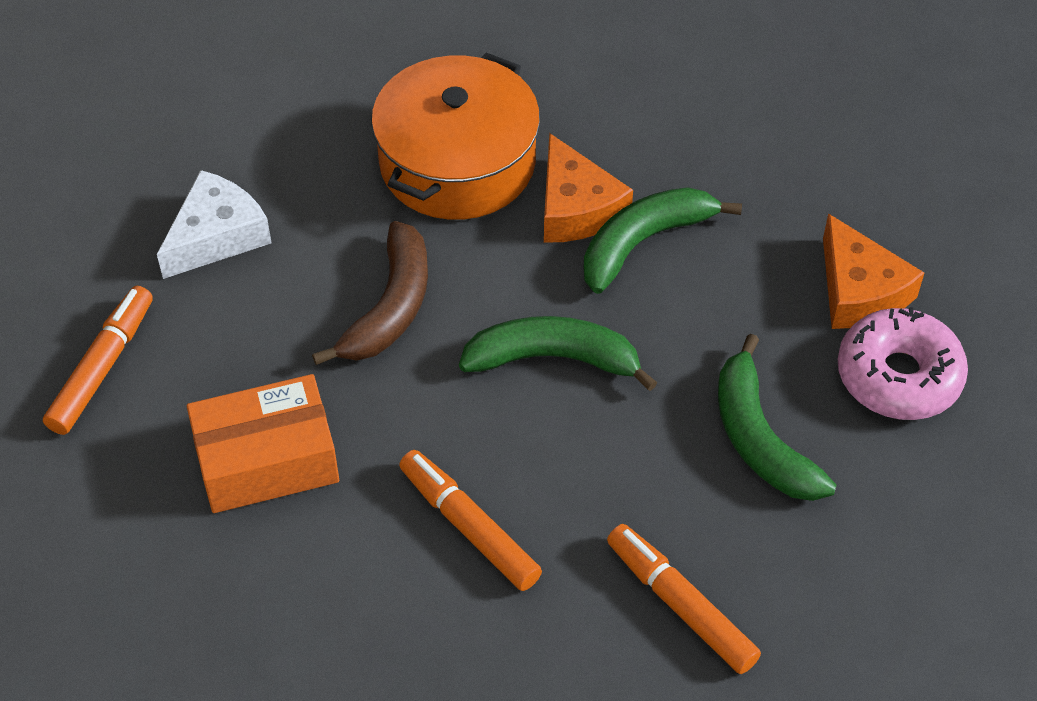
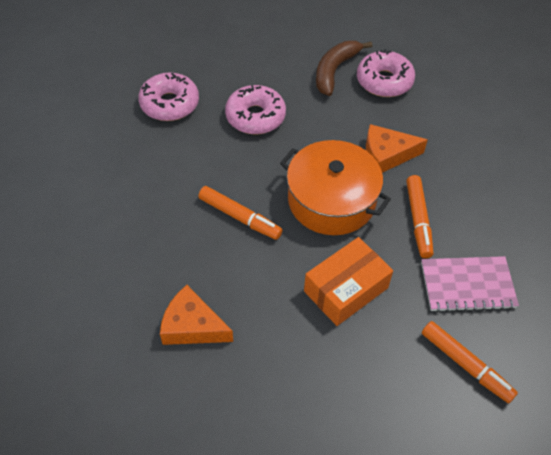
green banana: 3 -> 0
pink donut: 1 -> 3
pink notebook: 0 -> 1
white cheese: 1 -> 0

